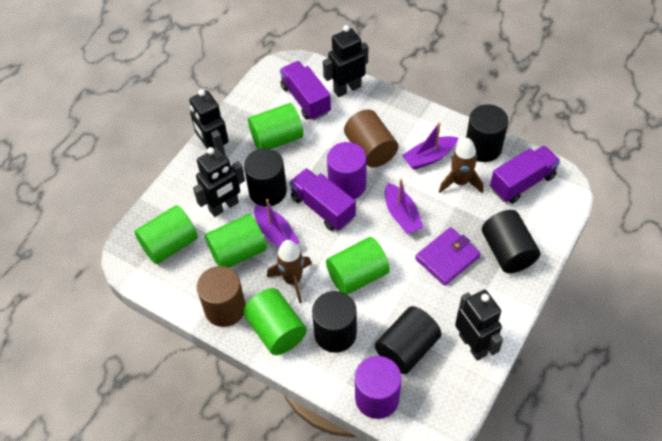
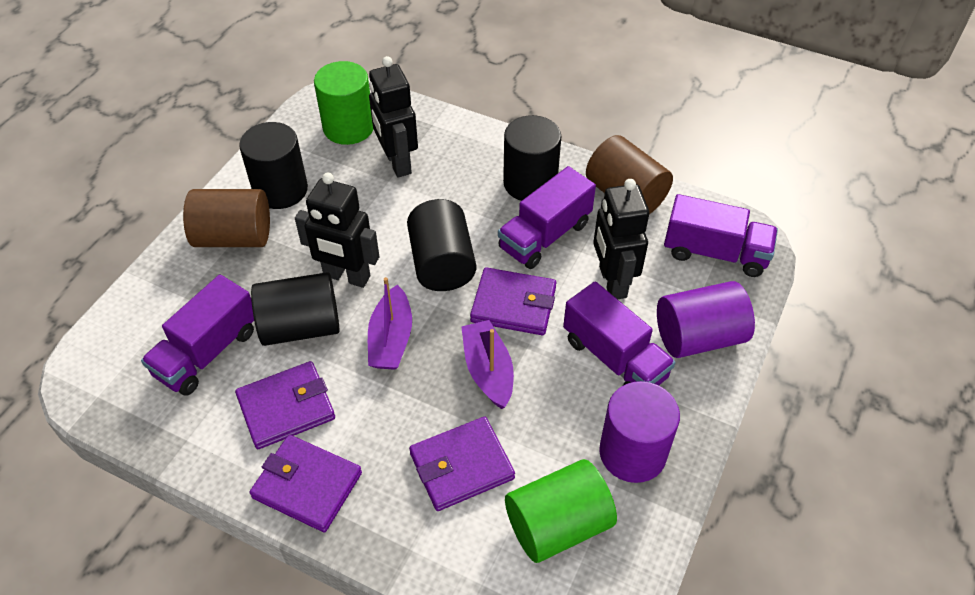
black cylinder: 5 -> 4
black robot: 4 -> 3
brown rocket: 2 -> 0
green cylinder: 5 -> 2
purple boat: 3 -> 2
purple truck: 3 -> 4
purple wallet: 1 -> 4

